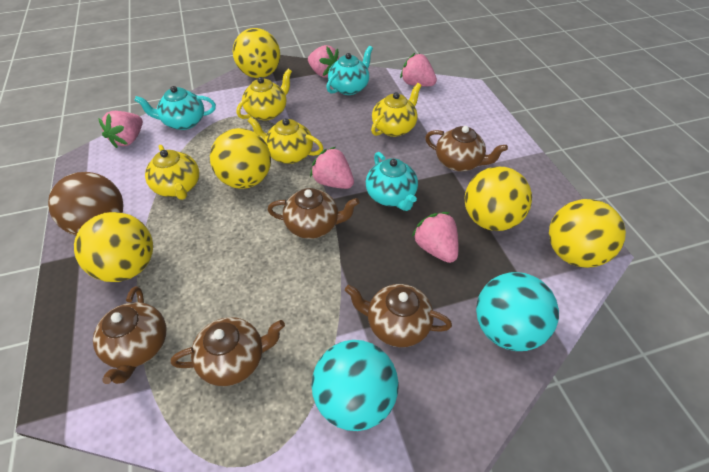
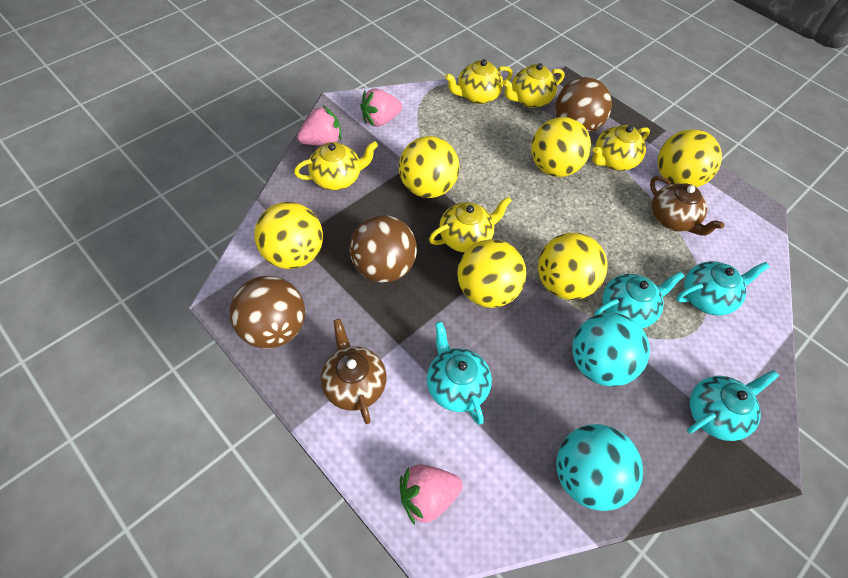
brown ball: 1 -> 3
brown teapot: 5 -> 2
pink strawberry: 5 -> 3
turquoise teapot: 3 -> 4
yellow ball: 5 -> 6
yellow teapot: 4 -> 5

